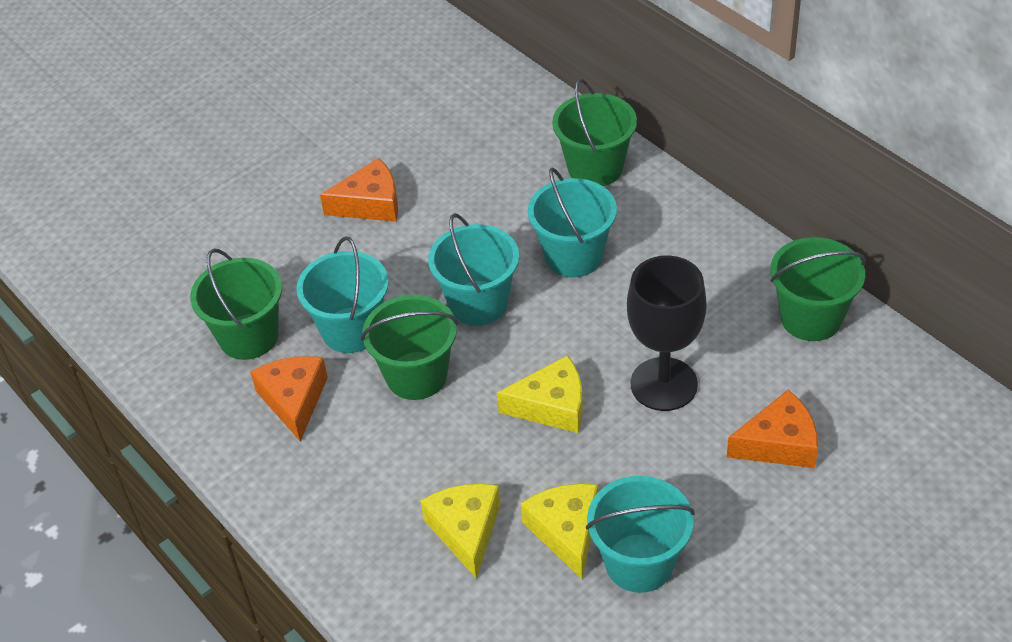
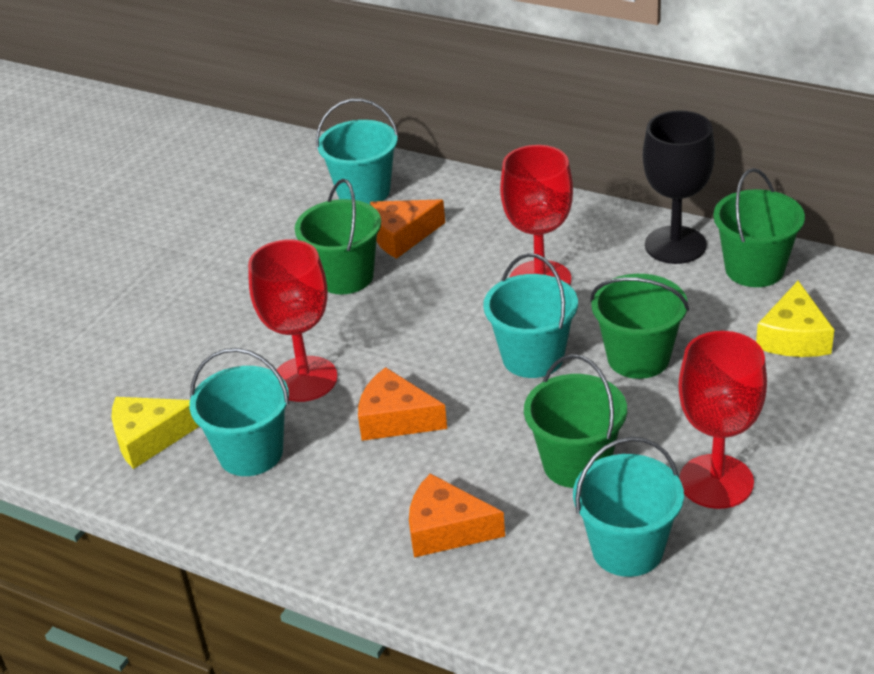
red goblet: 0 -> 3
yellow cheese: 3 -> 2

